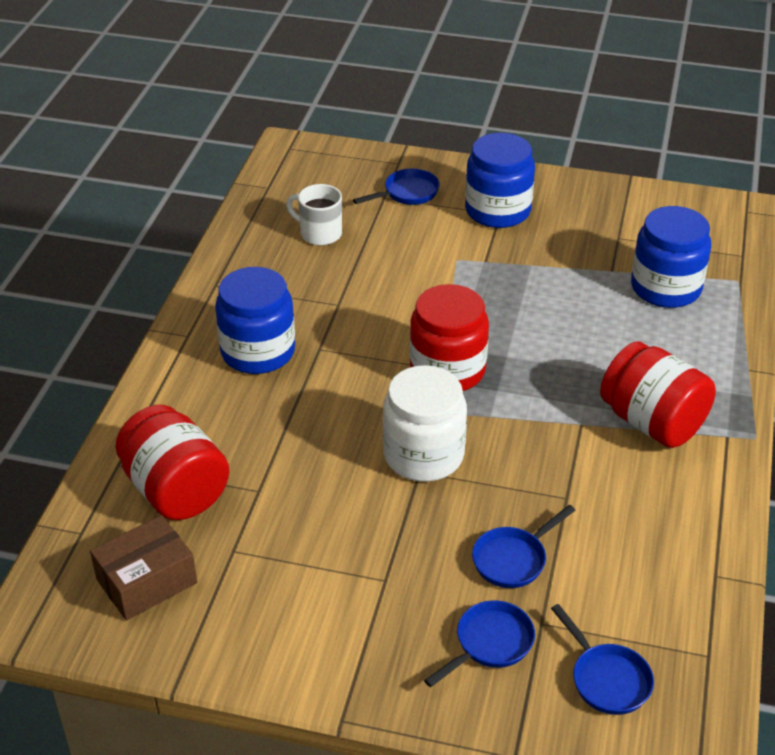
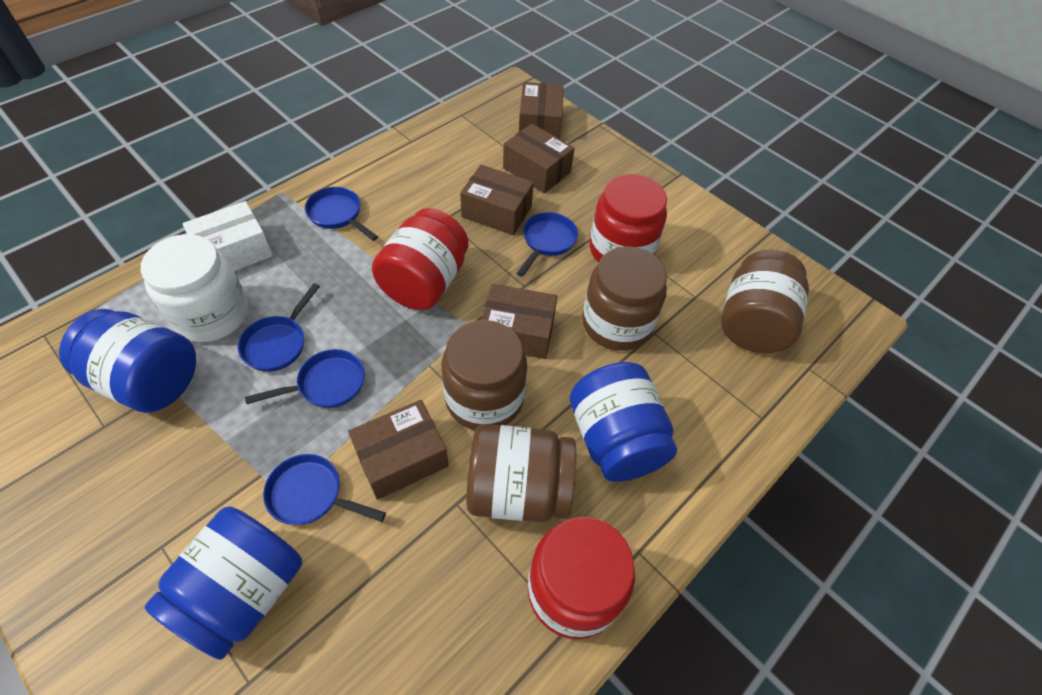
blue pan: 4 -> 5
brown box: 1 -> 5
brown jar: 0 -> 4
white box: 0 -> 1
white mug: 1 -> 0

